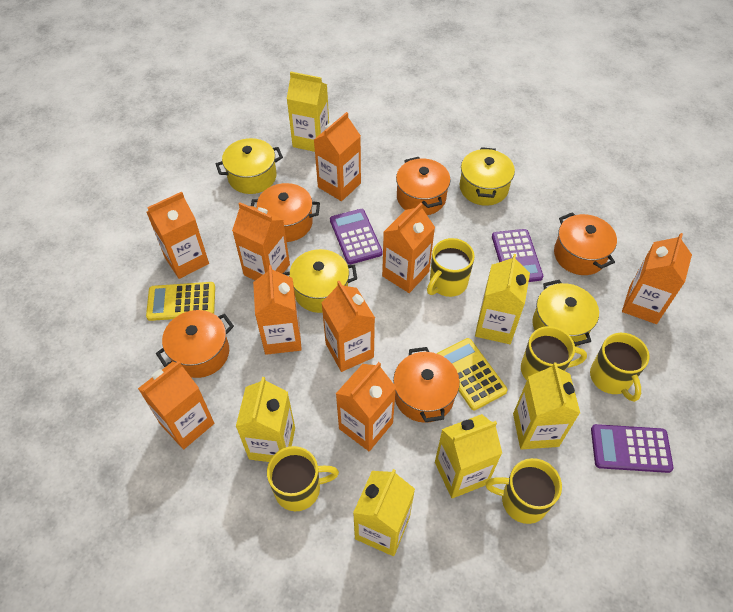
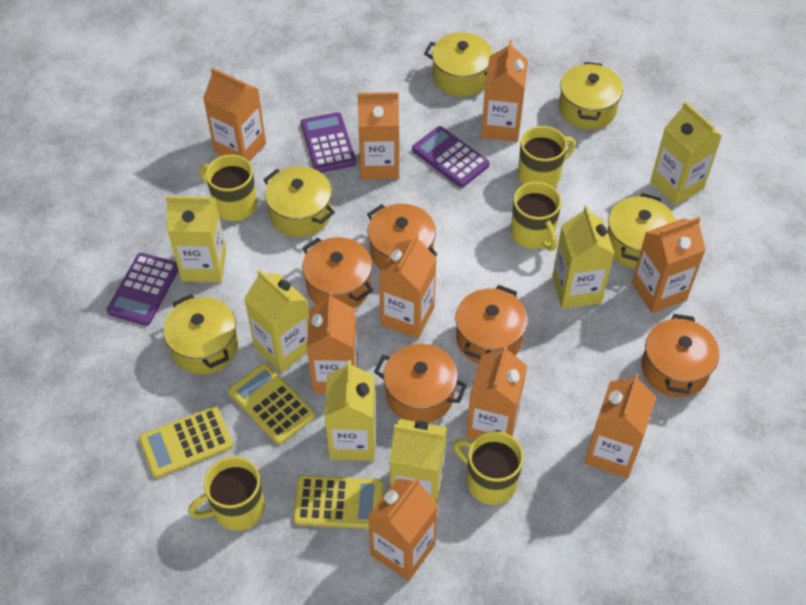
yellow calculator: 2 -> 3
yellow pot: 4 -> 5

